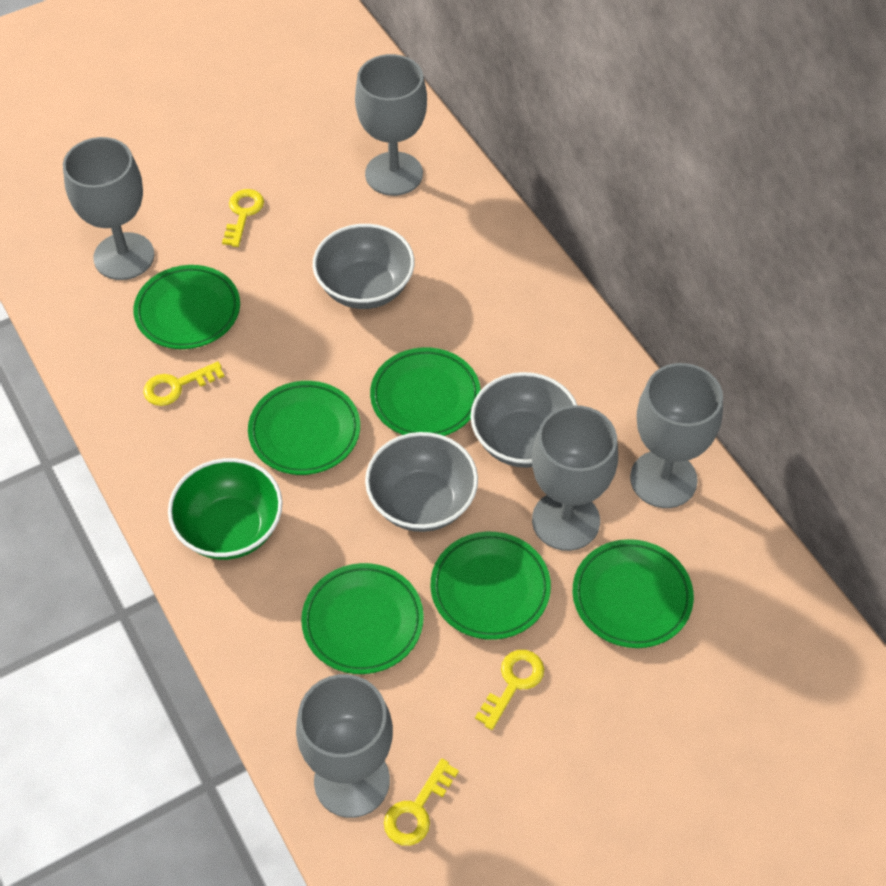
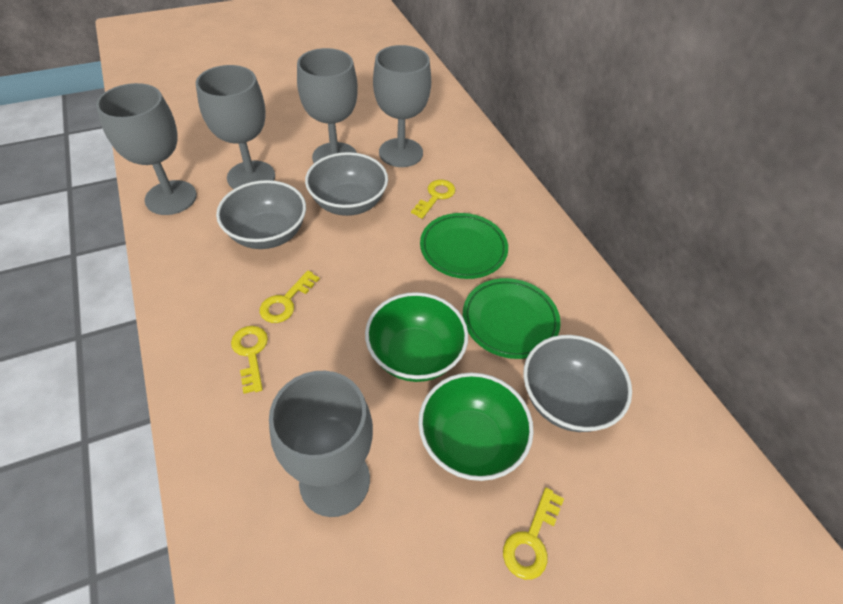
green bowl: 1 -> 2
green plate: 6 -> 2

